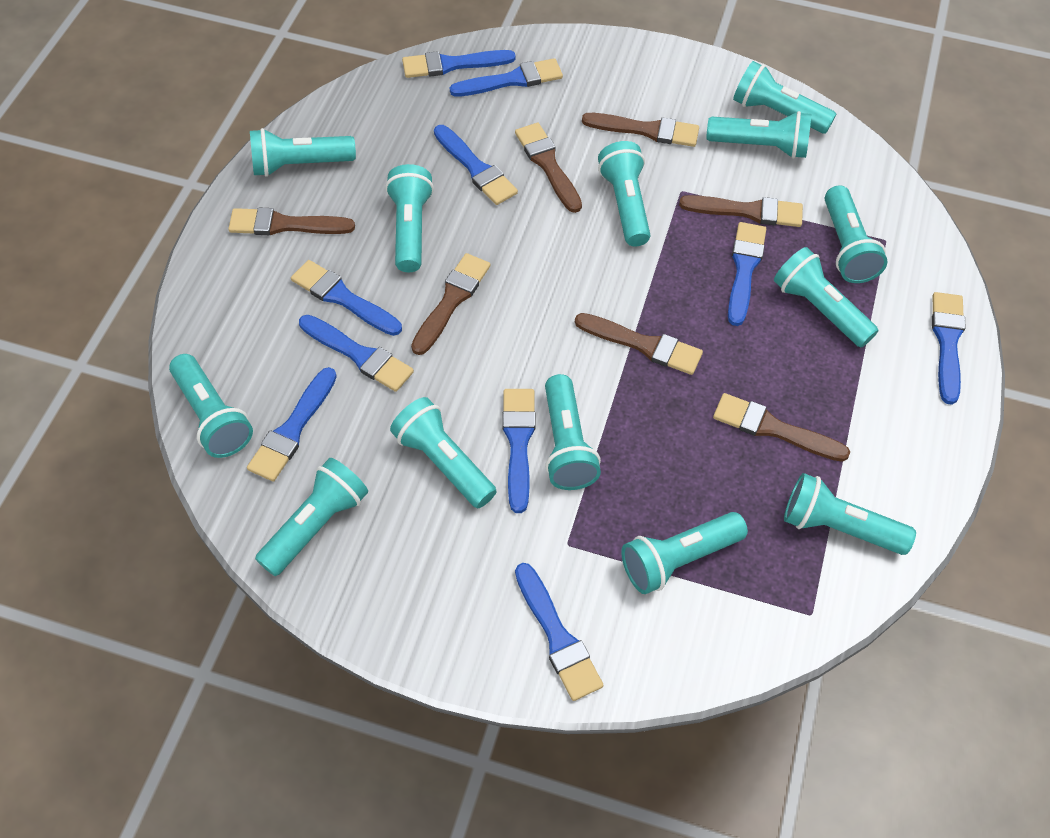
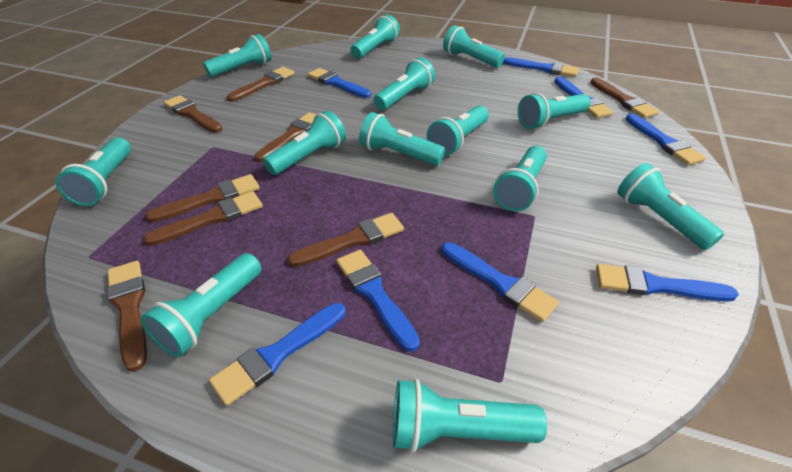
blue brush: 10 -> 8
brown brush: 7 -> 8

